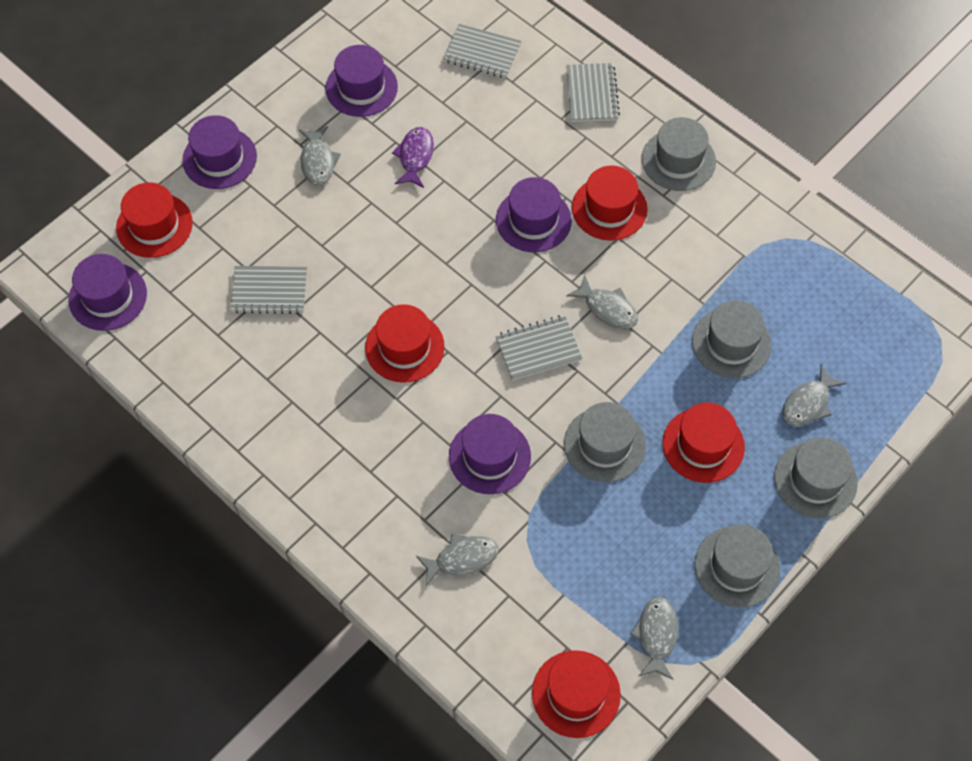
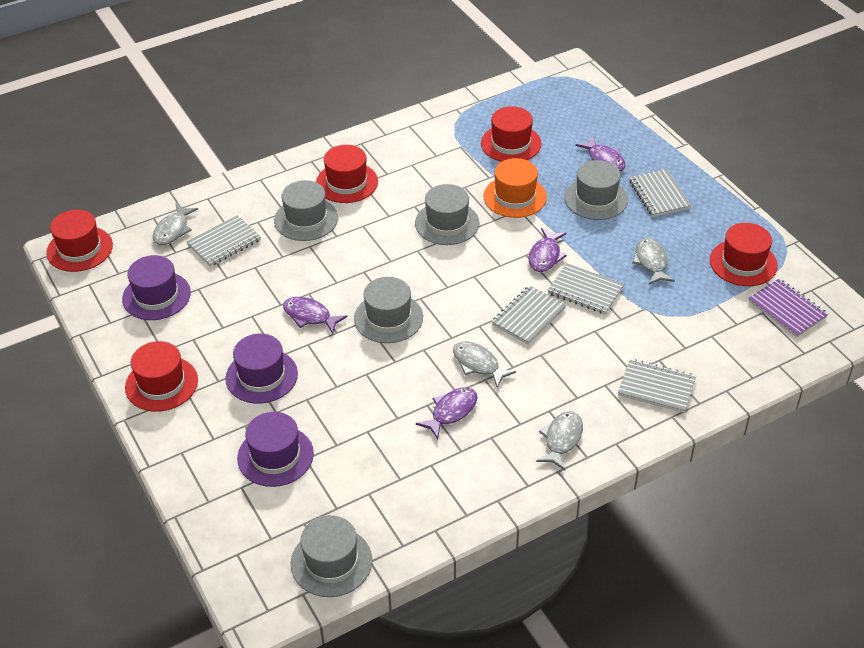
grey fish: 5 -> 4
grey notebook: 4 -> 5
orange hat: 0 -> 1
purple fish: 1 -> 4
purple hat: 5 -> 3
purple notebook: 0 -> 1

